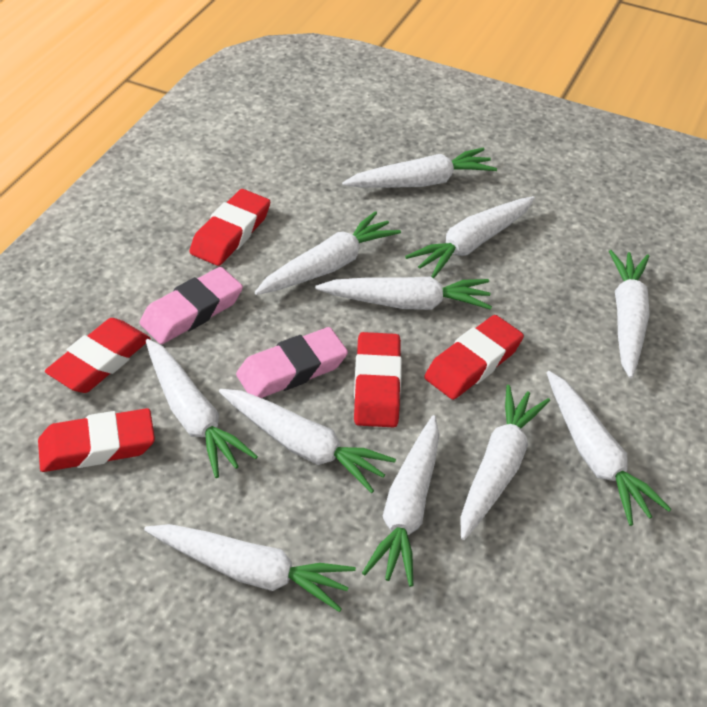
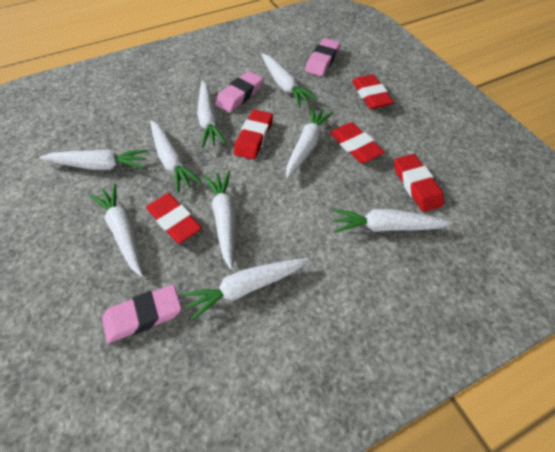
pink eraser: 2 -> 3
white carrot: 11 -> 9

